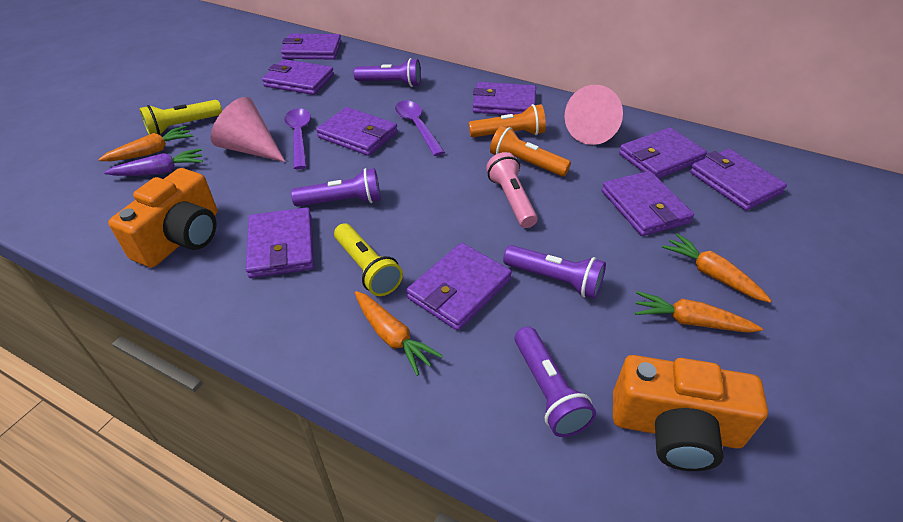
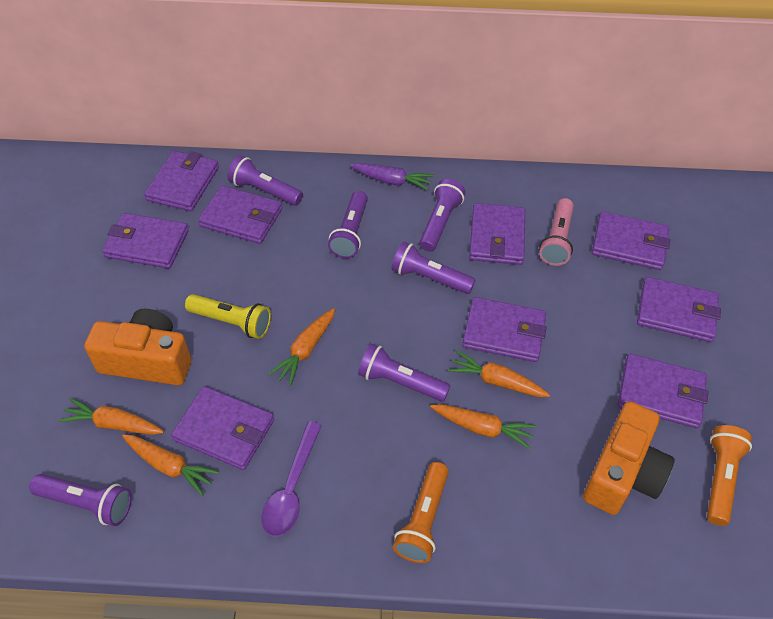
orange carrot: 4 -> 5
pink cone: 2 -> 0
purple flashlight: 4 -> 6
purple spoon: 2 -> 1
yellow flashlight: 2 -> 1

